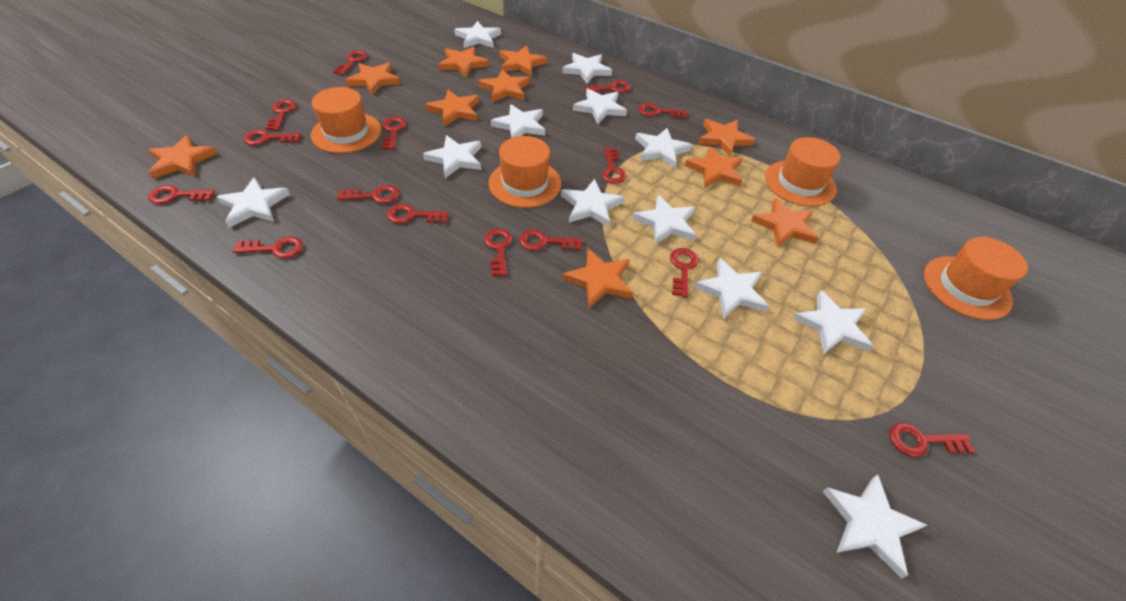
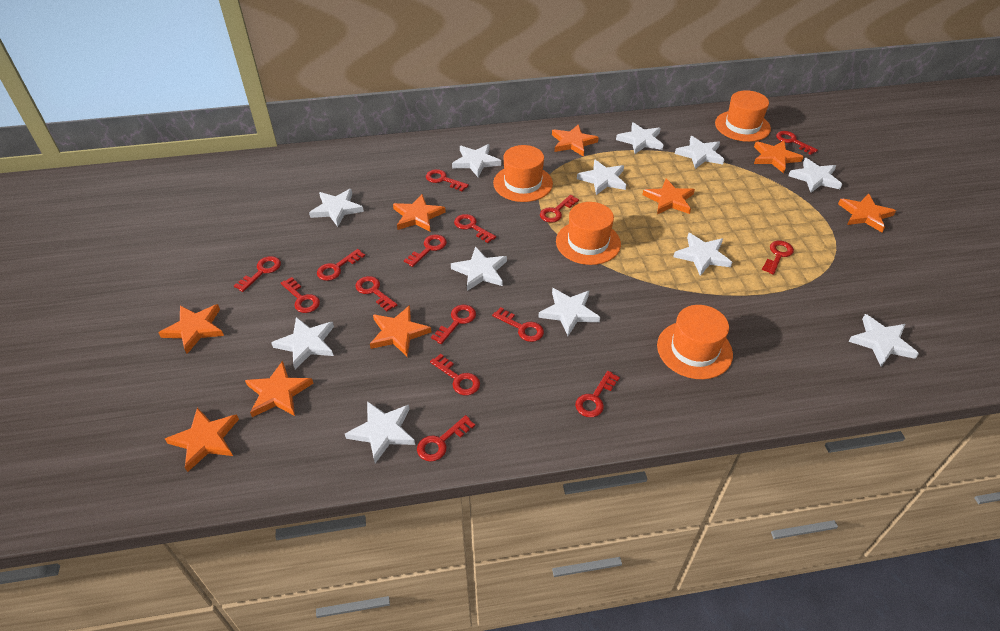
orange star: 10 -> 9

